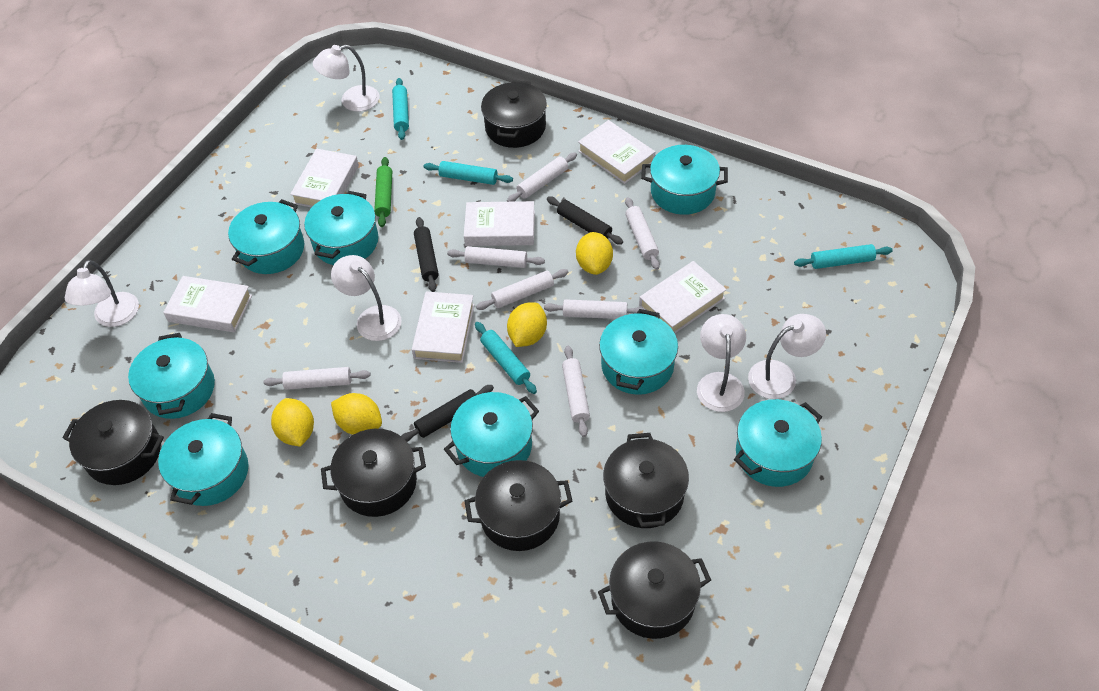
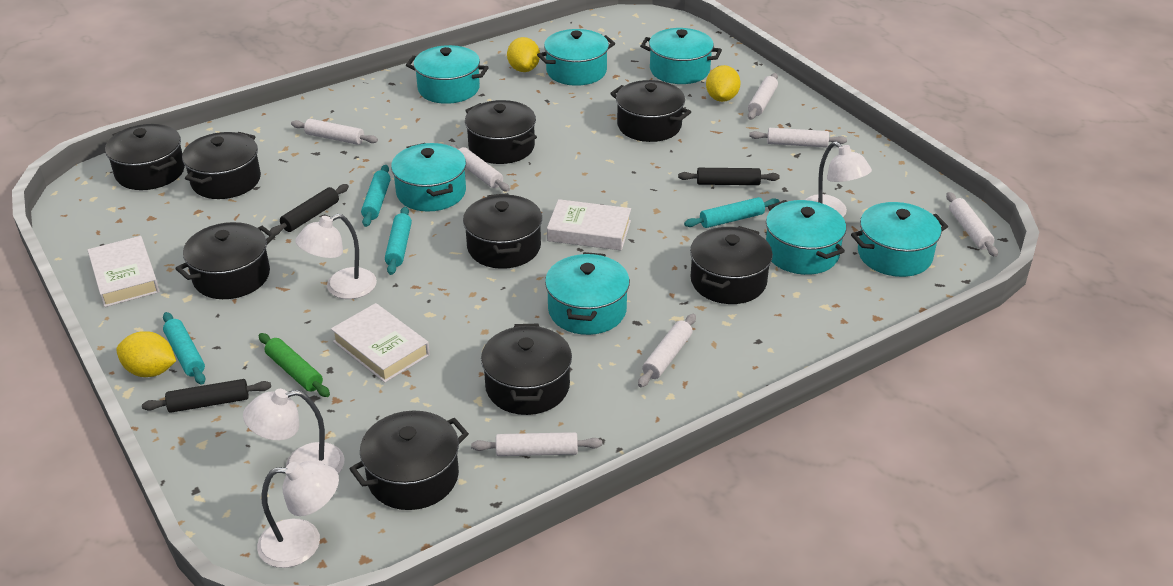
black pot: 6 -> 9
turquoise pot: 8 -> 7
white book: 6 -> 3
white lamp: 5 -> 4
yellow lemon: 4 -> 3

